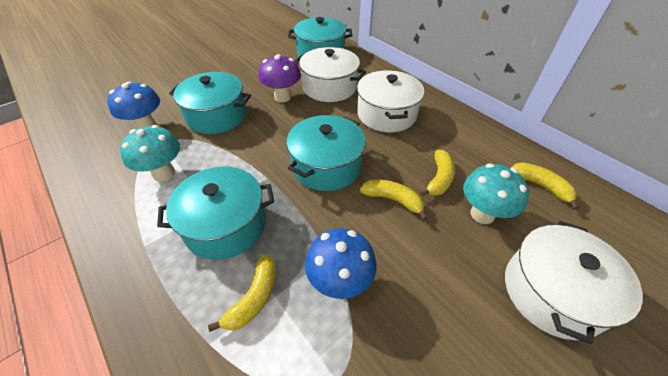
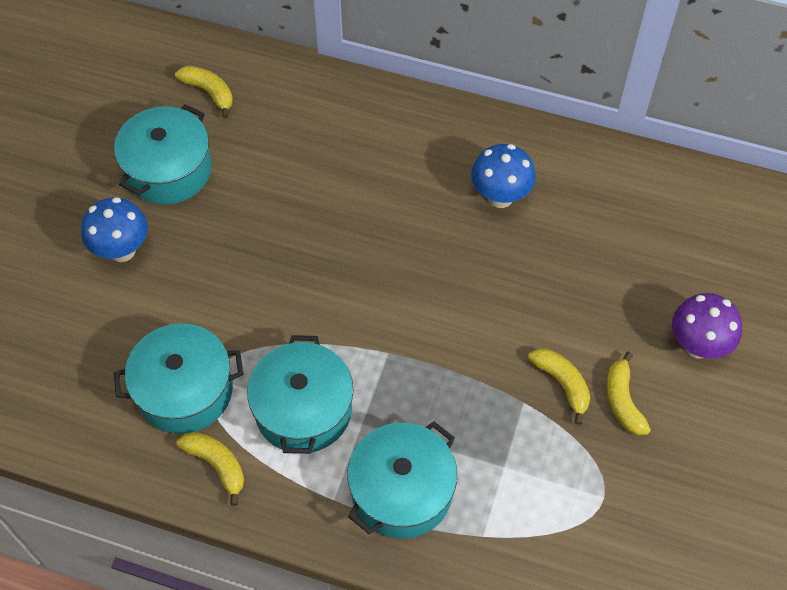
turquoise mushroom: 2 -> 0
white pot: 3 -> 0

